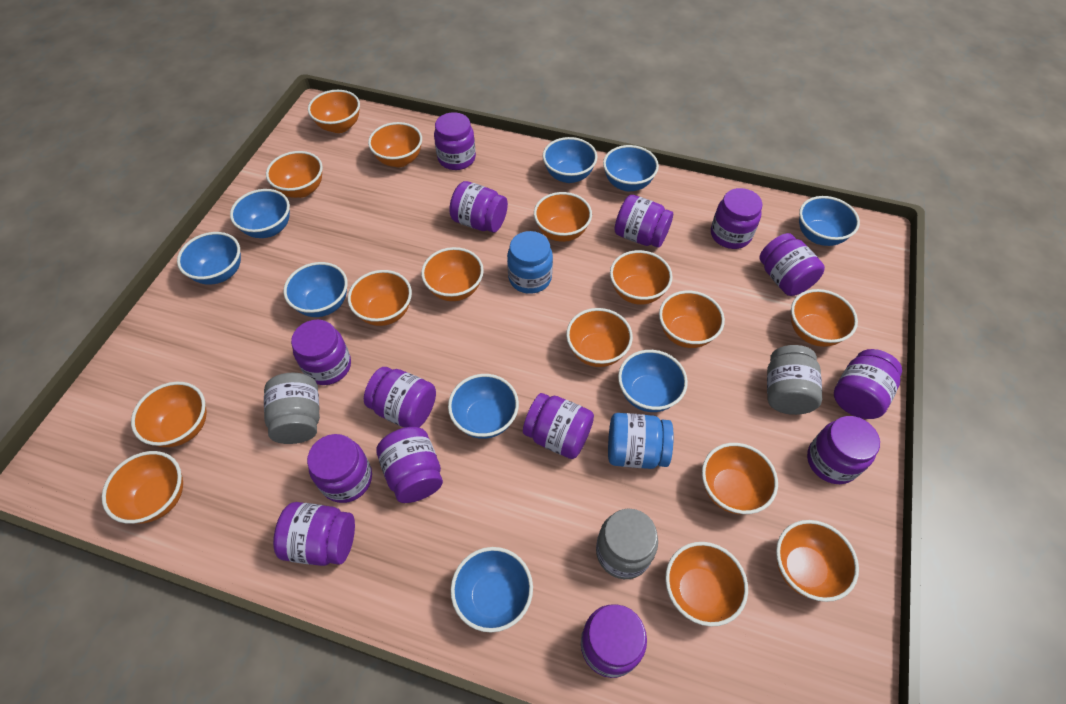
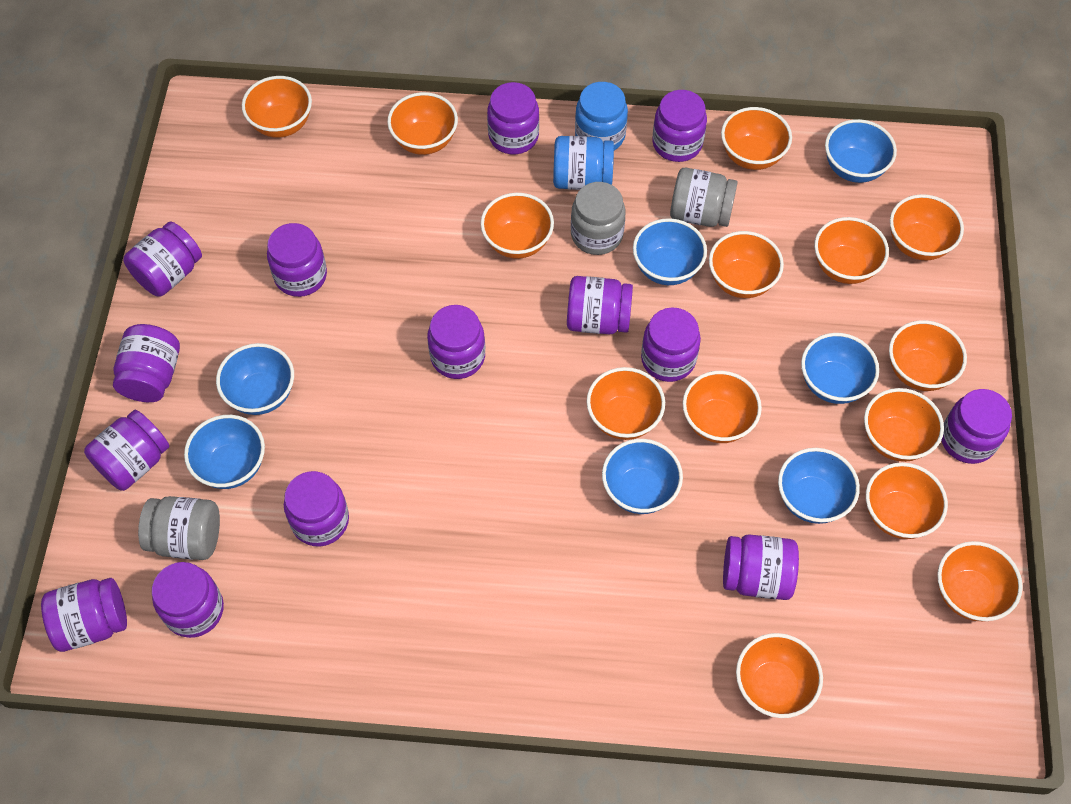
blue bowl: 9 -> 7
orange bowl: 15 -> 14

